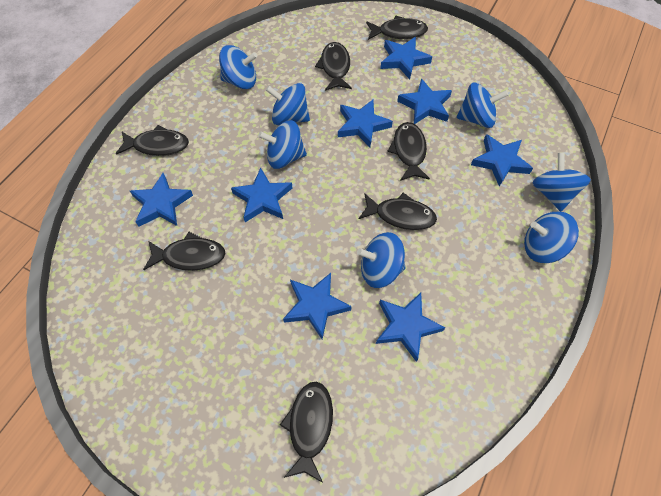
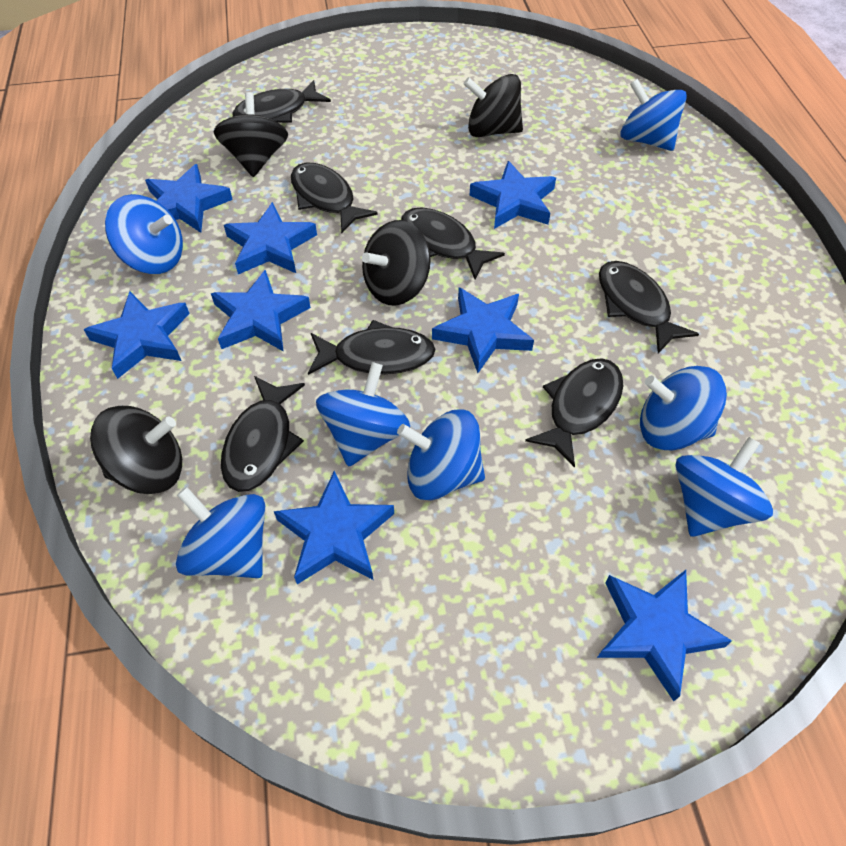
black spinning top: 0 -> 4

